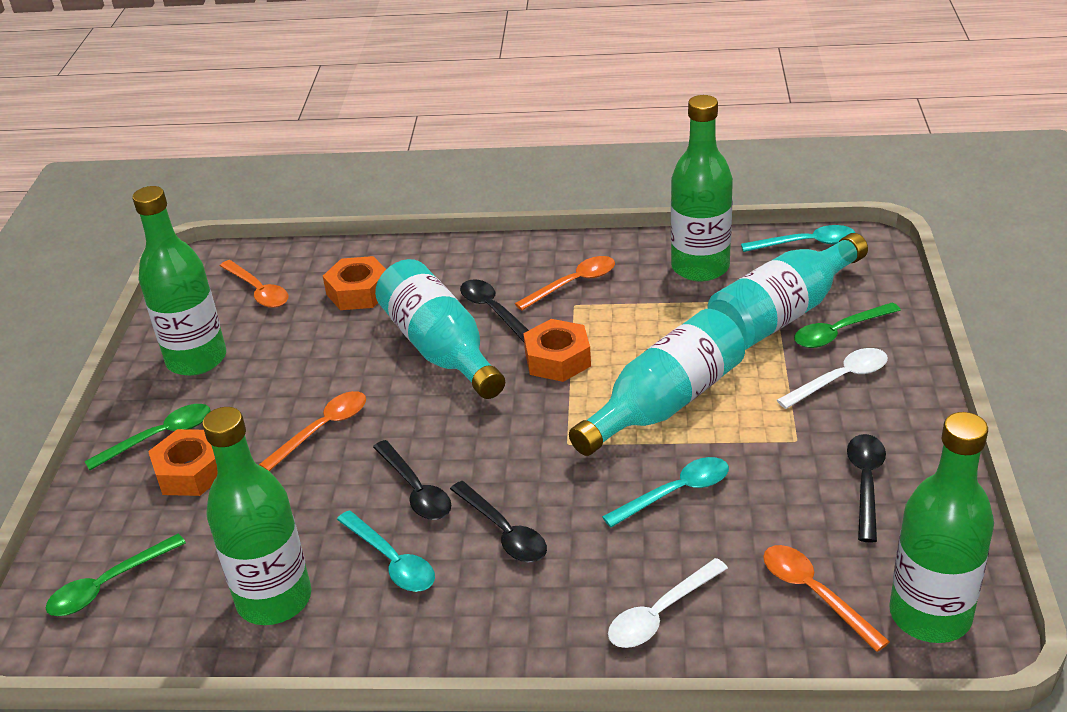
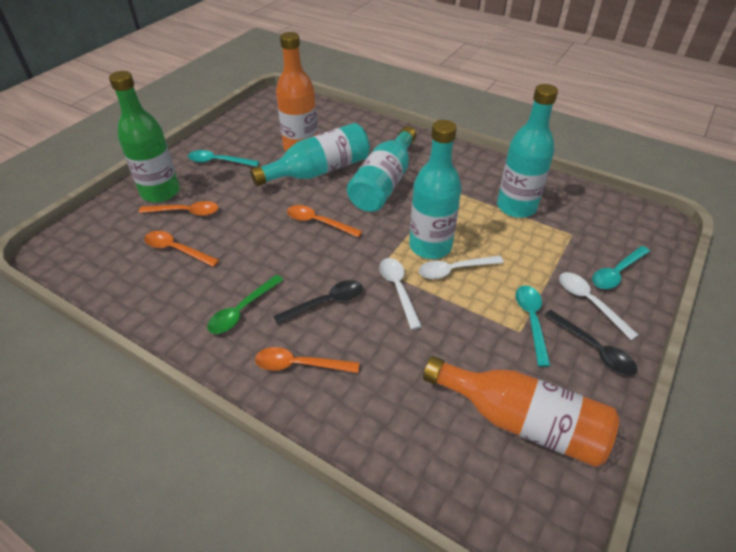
black spoon: 4 -> 2
green bottle: 4 -> 1
green spoon: 3 -> 1
orange bottle: 0 -> 2
orange nut: 3 -> 0
turquoise bottle: 3 -> 4
white spoon: 2 -> 3

